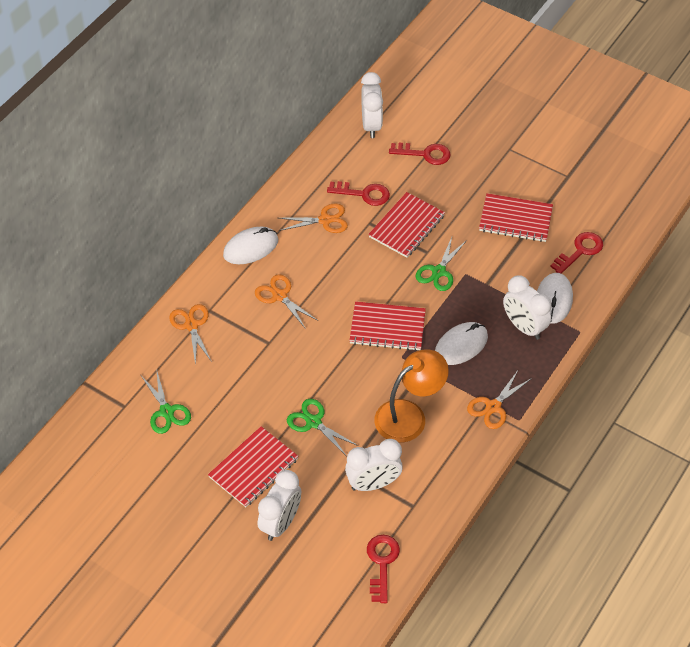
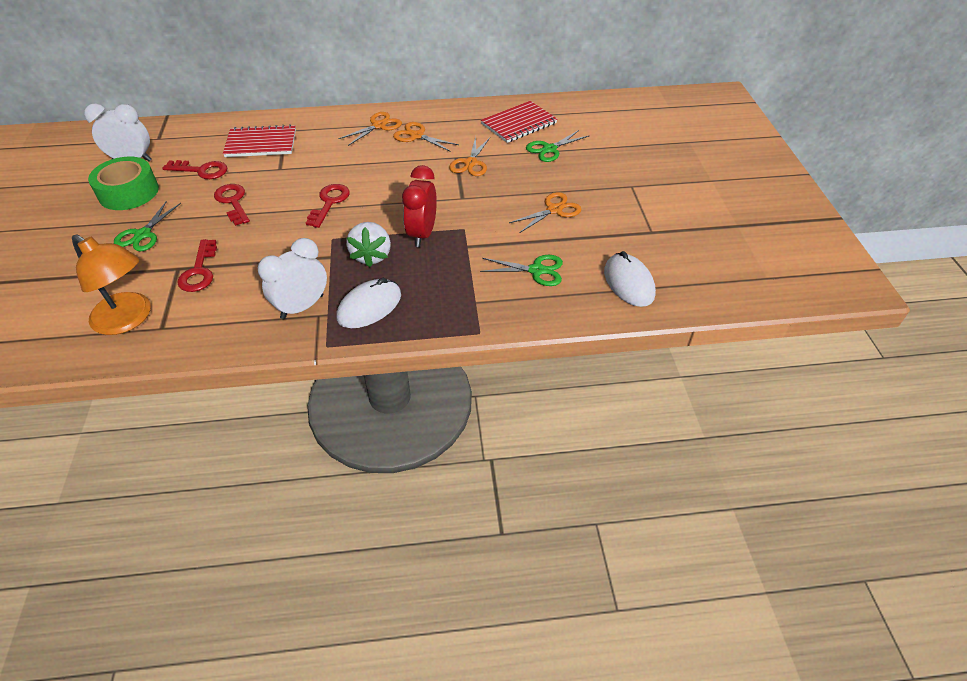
green tape: 0 -> 1
red clock: 0 -> 1
red notebook: 4 -> 2
white clock: 4 -> 2
white mouse: 3 -> 2
white strawberry: 0 -> 1

